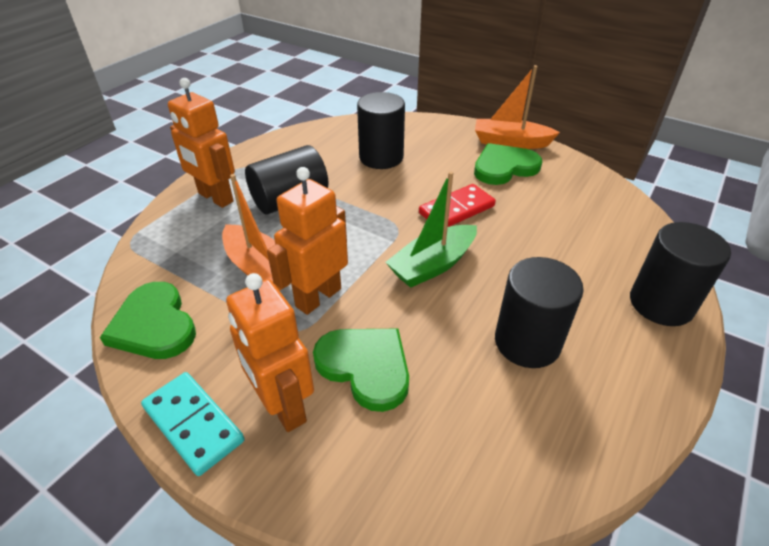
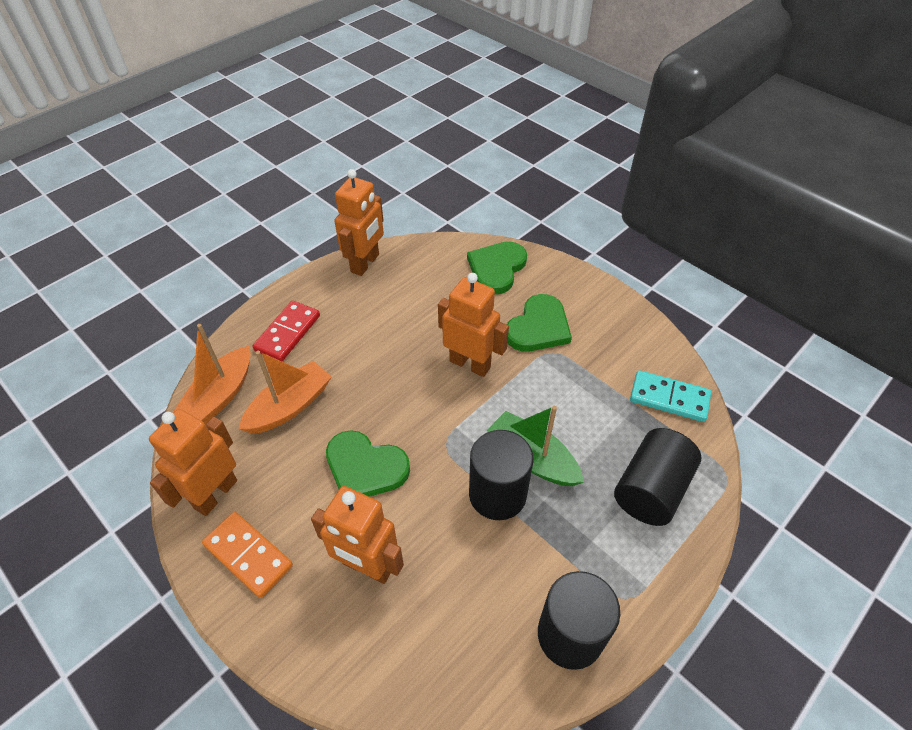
black cylinder: 4 -> 3
orange domino: 0 -> 1
orange robot: 3 -> 4

